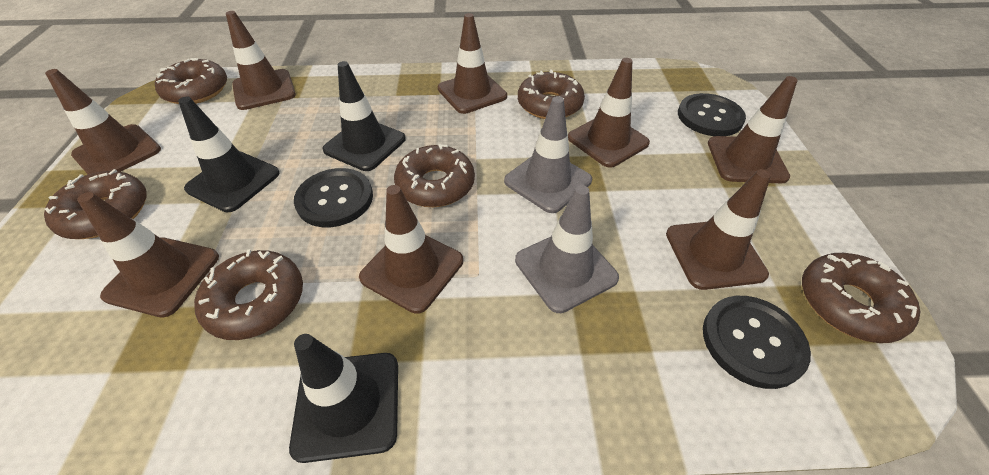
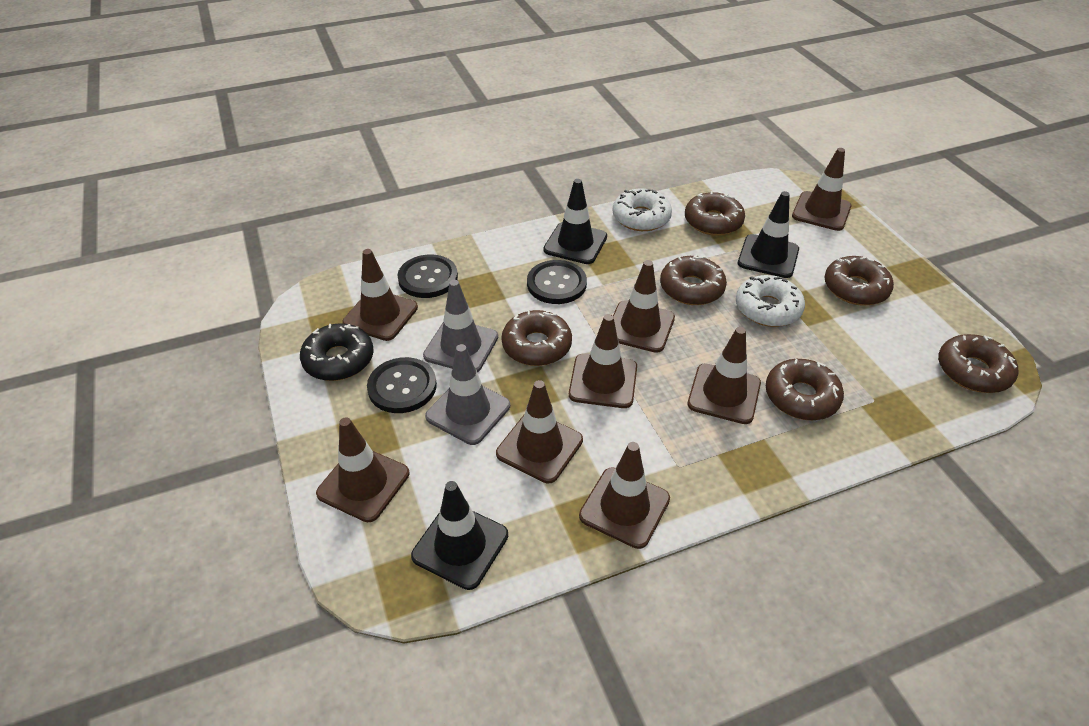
black donut: 0 -> 1
white donut: 0 -> 2

